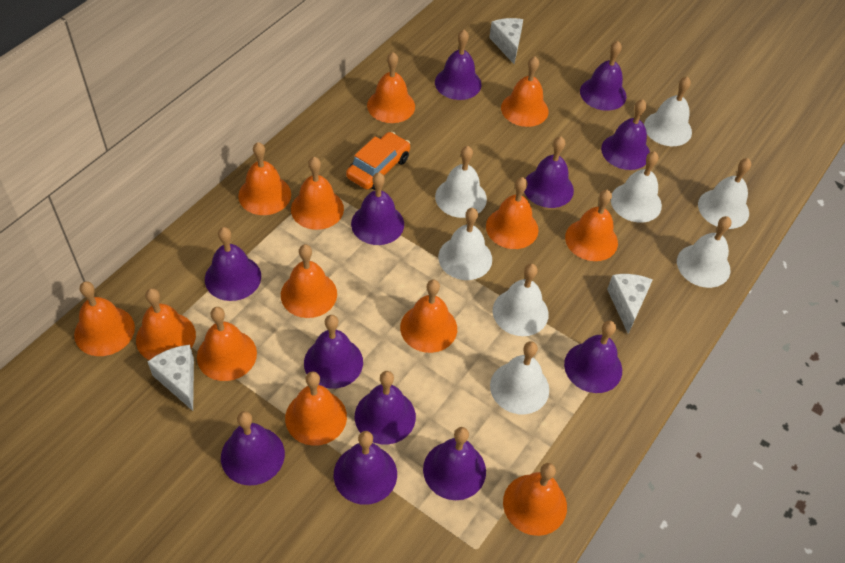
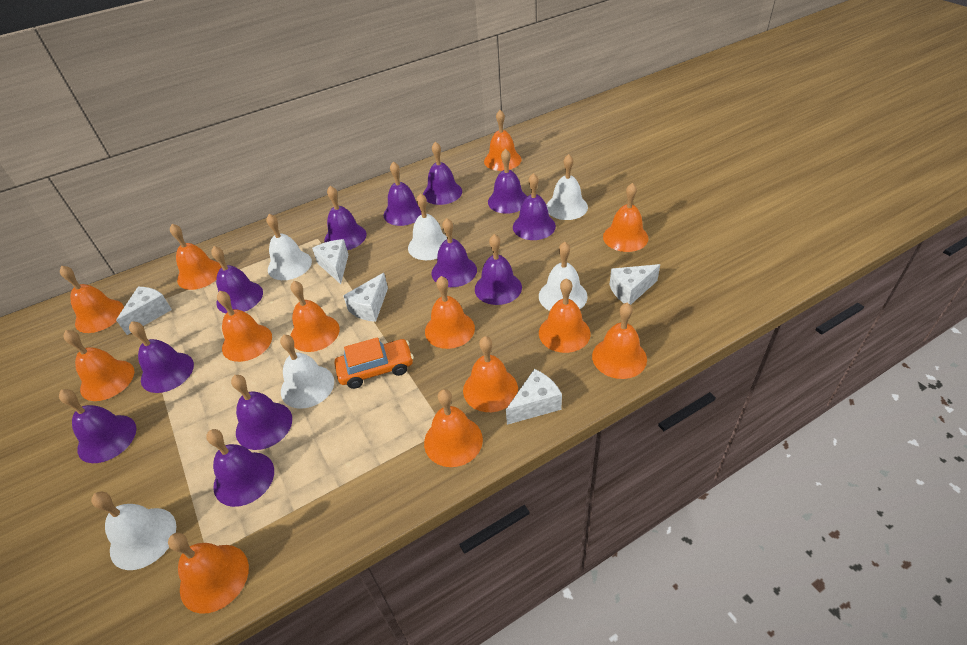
white bell: 8 -> 6
white cheese: 3 -> 5

